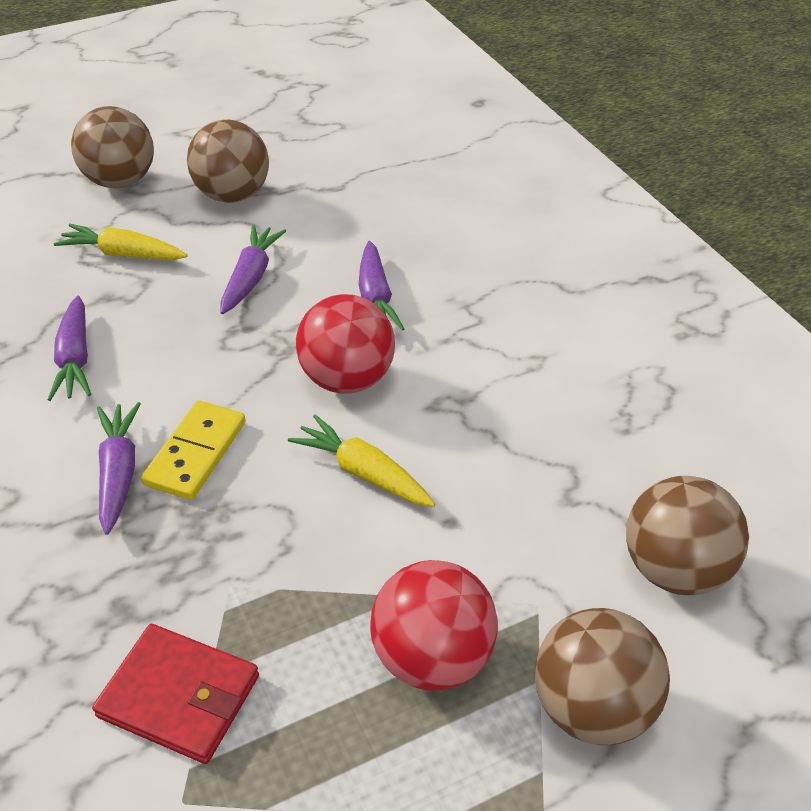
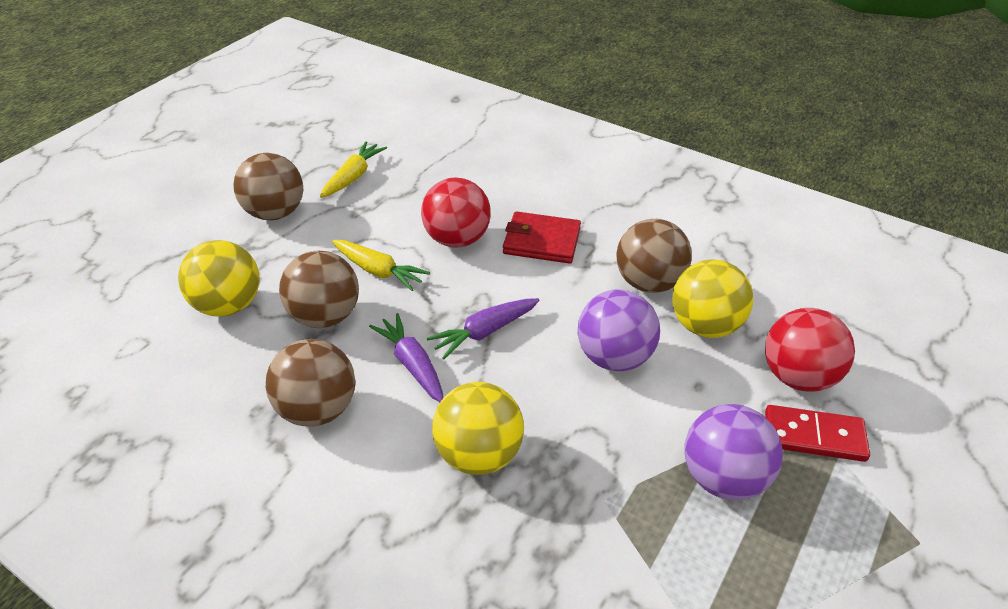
purple ball: 0 -> 2
purple carrot: 4 -> 2
red domino: 0 -> 1
yellow ball: 0 -> 3
yellow domino: 1 -> 0

